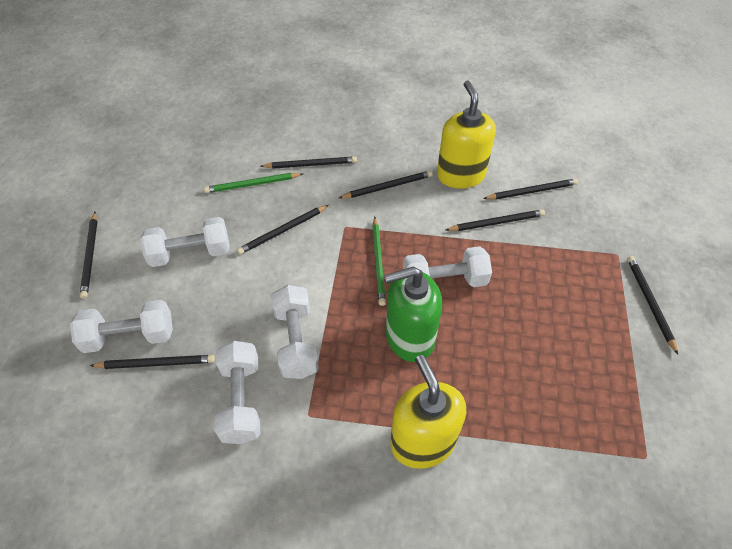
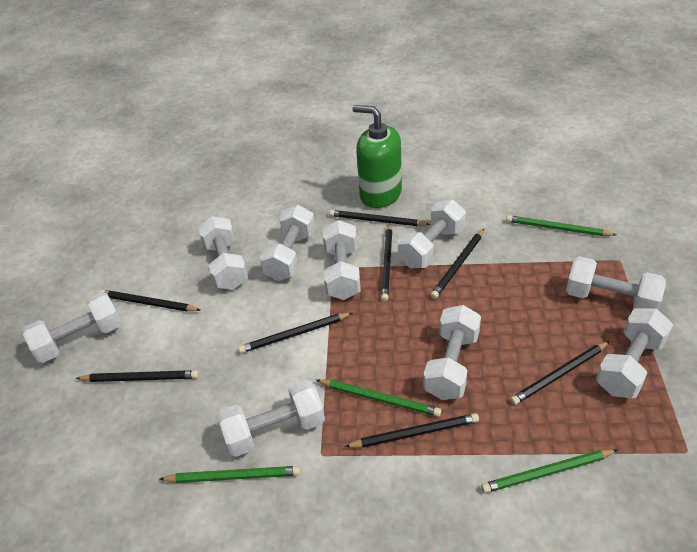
green pencil: 2 -> 4
white dumbbell: 5 -> 9
yellow soap dispenser: 2 -> 0

